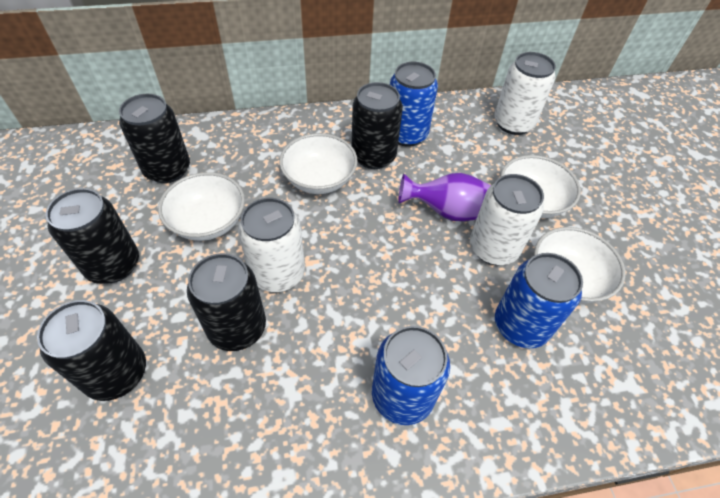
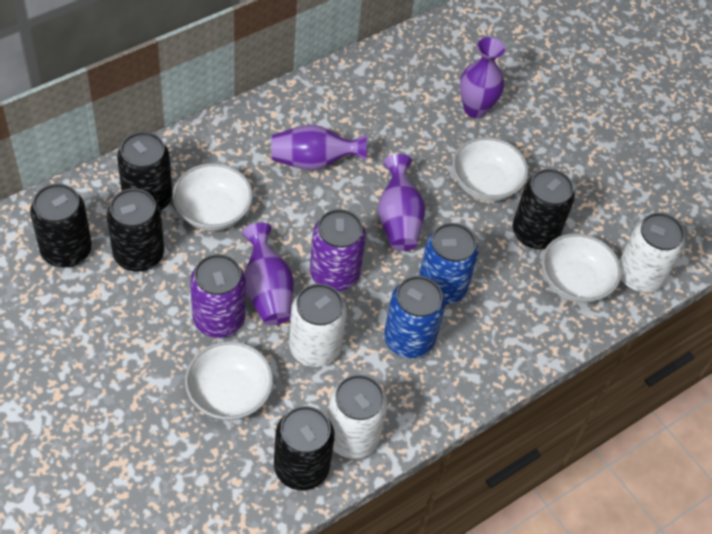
blue can: 3 -> 2
purple can: 0 -> 2
purple vase: 1 -> 4

